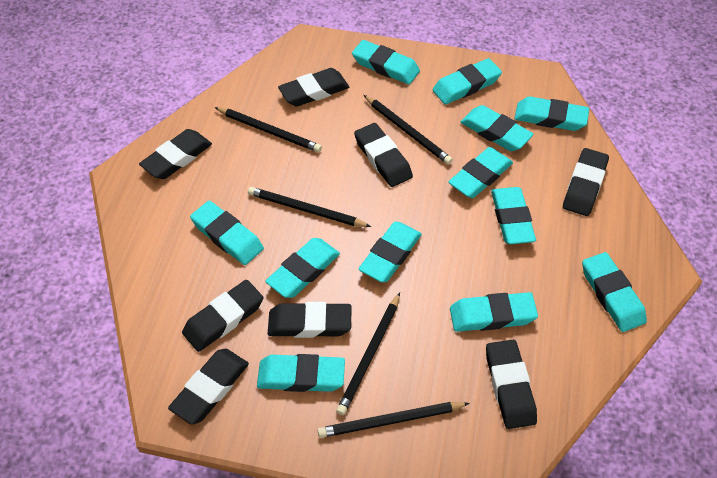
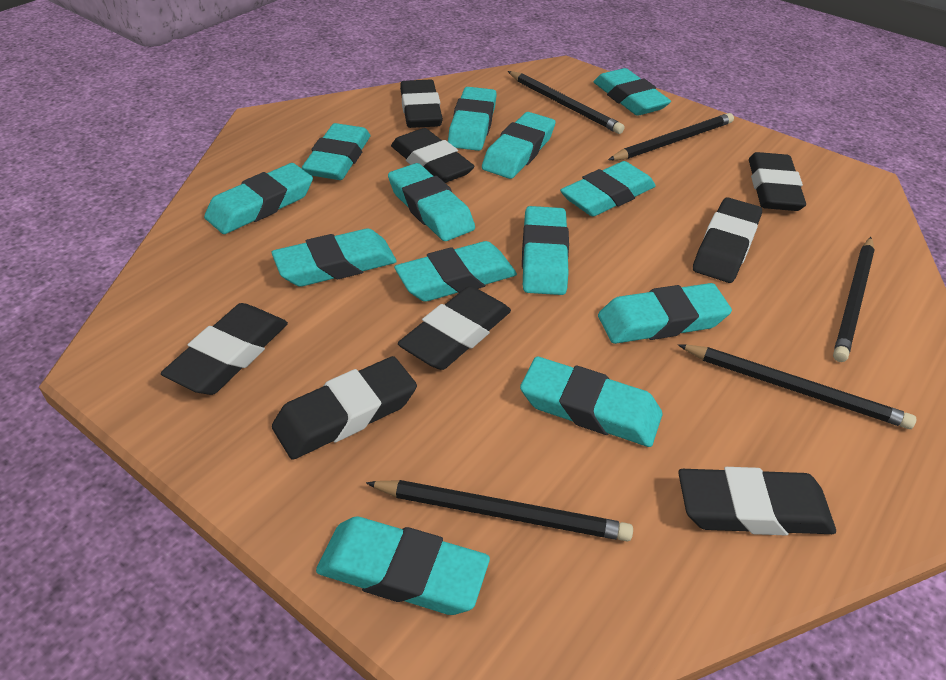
turquoise eraser: 12 -> 13

